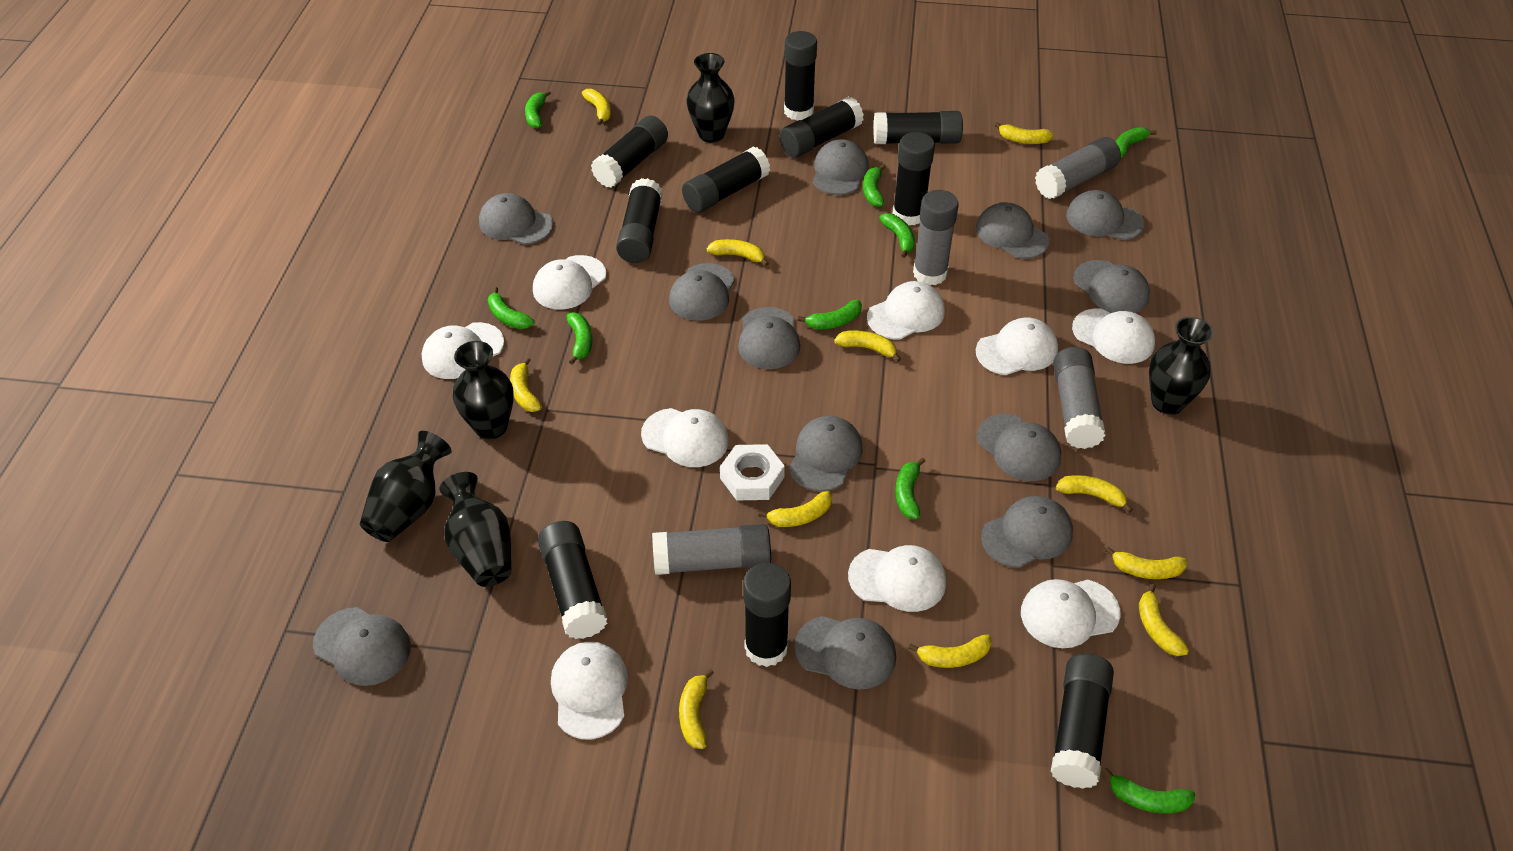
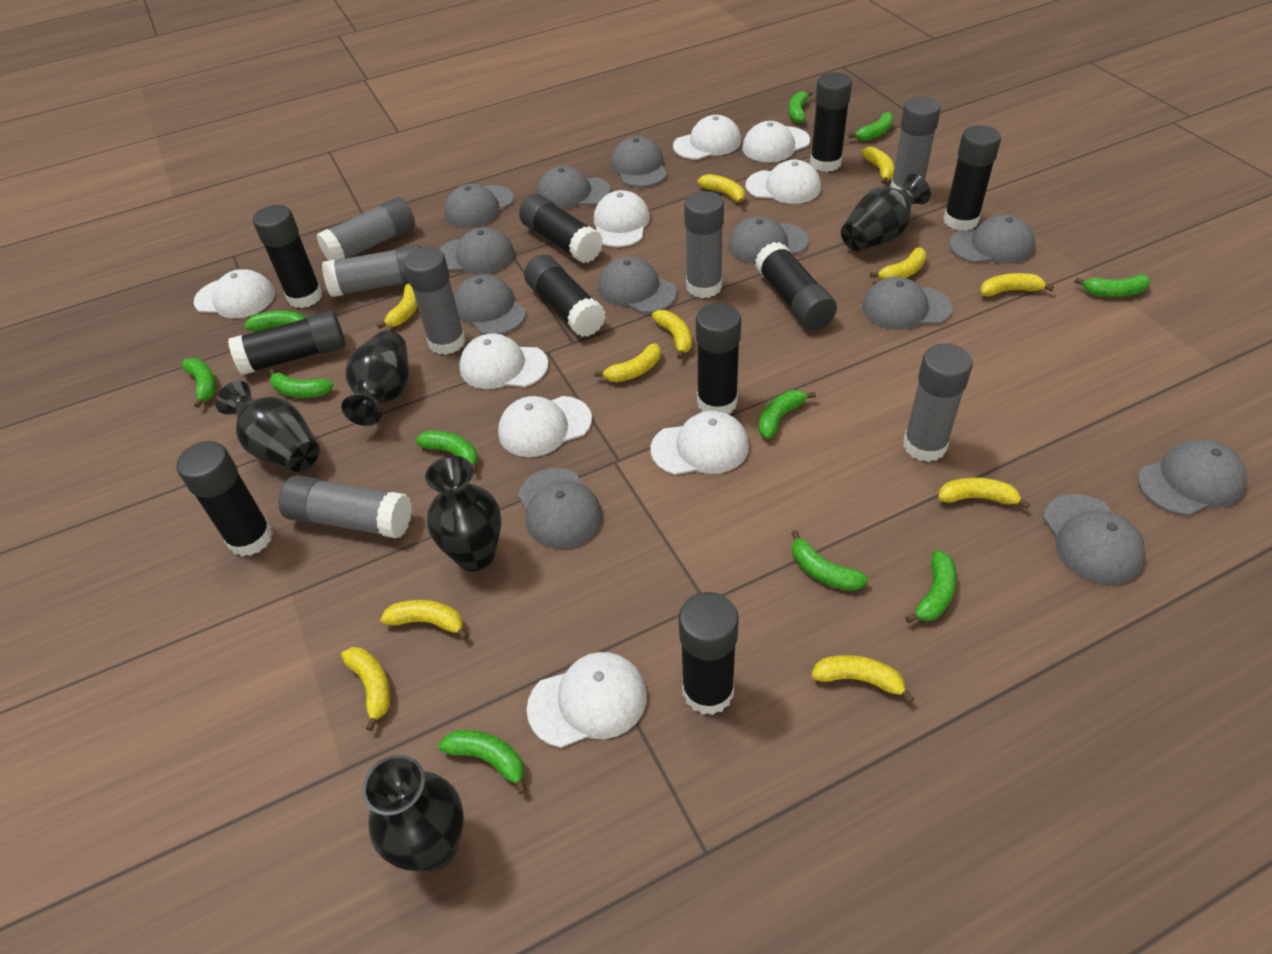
green banana: 9 -> 11
grey glue stick: 4 -> 7
white nut: 1 -> 0

